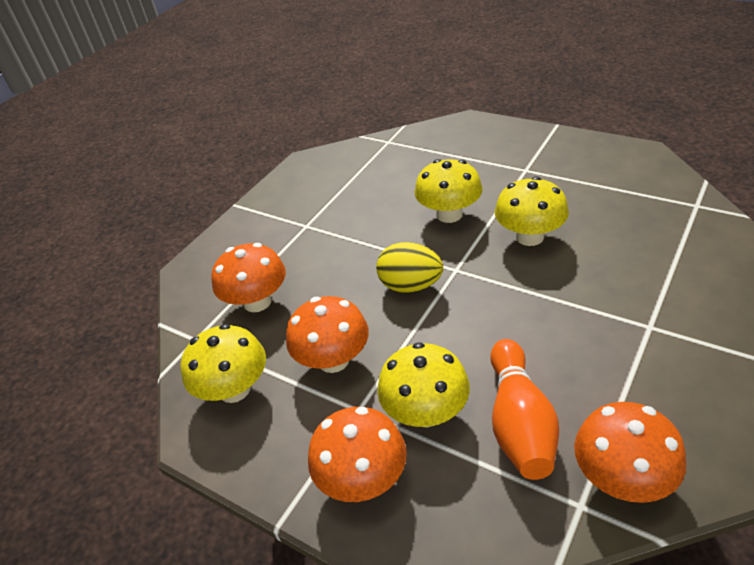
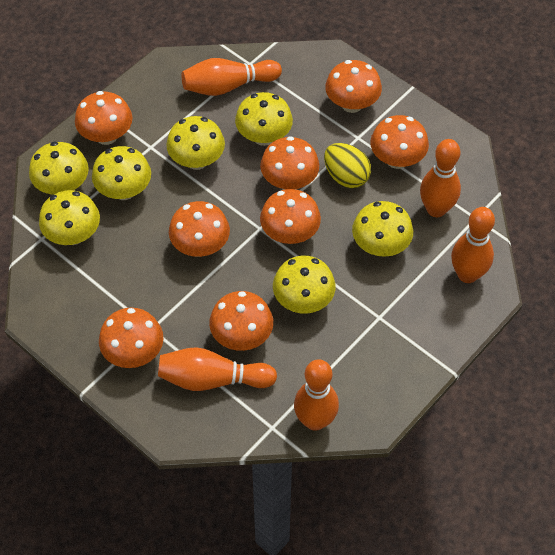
orange bowling pin: 1 -> 5
orange mushroom: 4 -> 8
yellow mushroom: 4 -> 7

